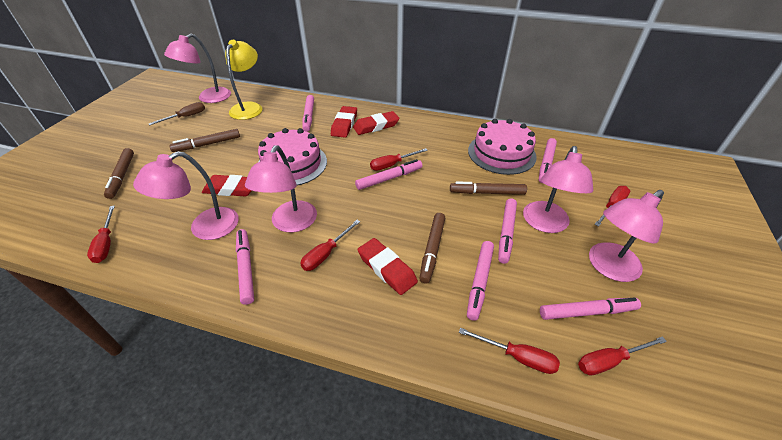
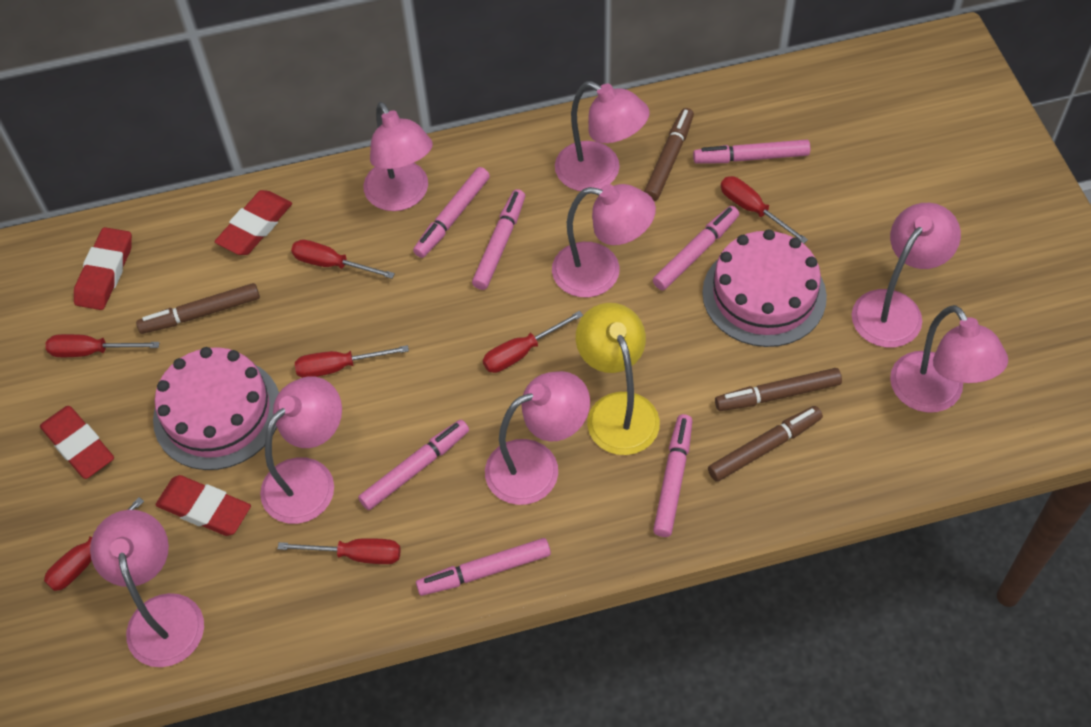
brown screwdriver: 1 -> 0
pink lamp: 5 -> 8
red screwdriver: 6 -> 7

